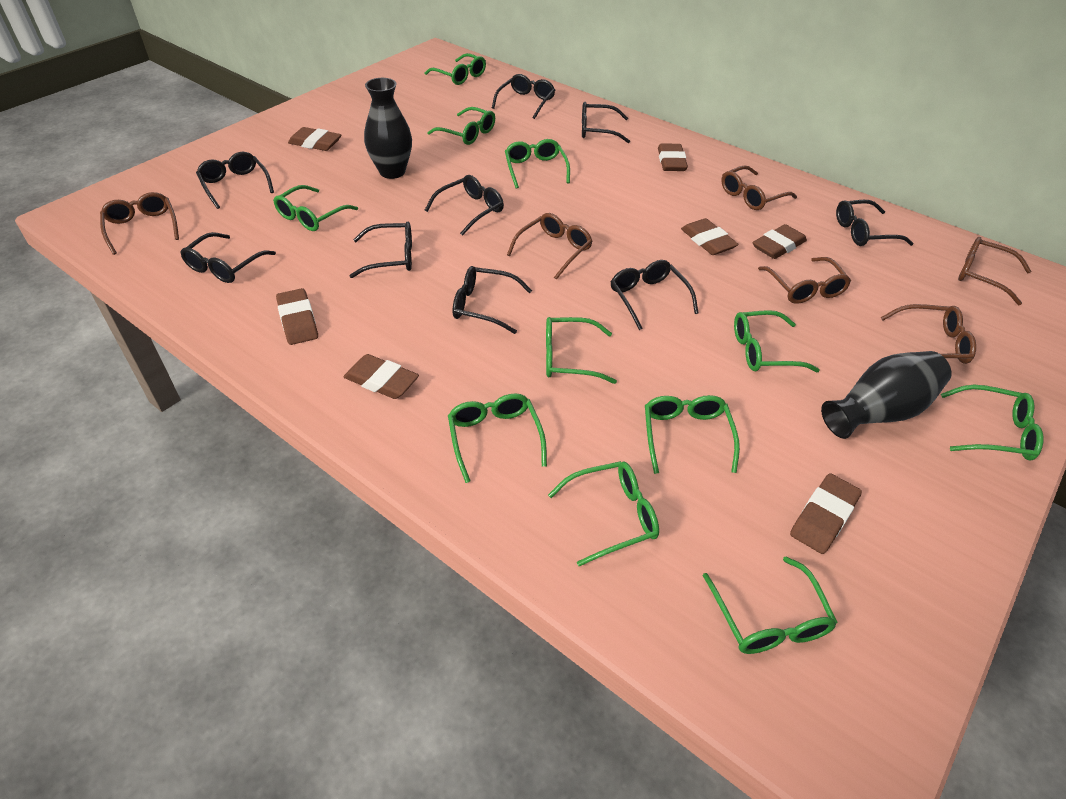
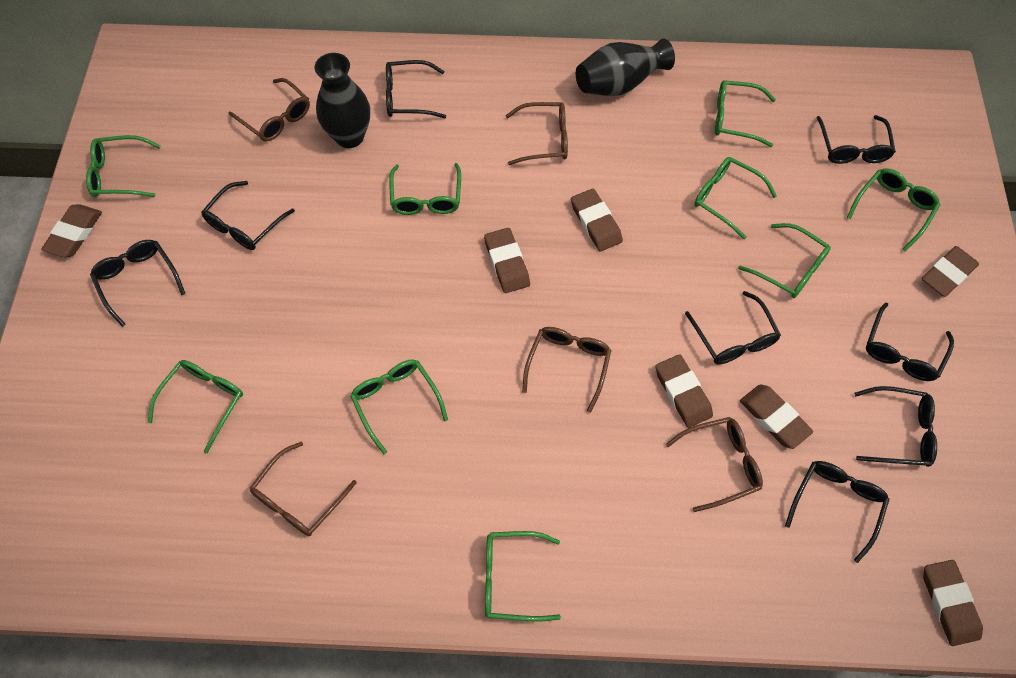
black glasses: 9 -> 8
brown glasses: 6 -> 5
green glasses: 11 -> 9

